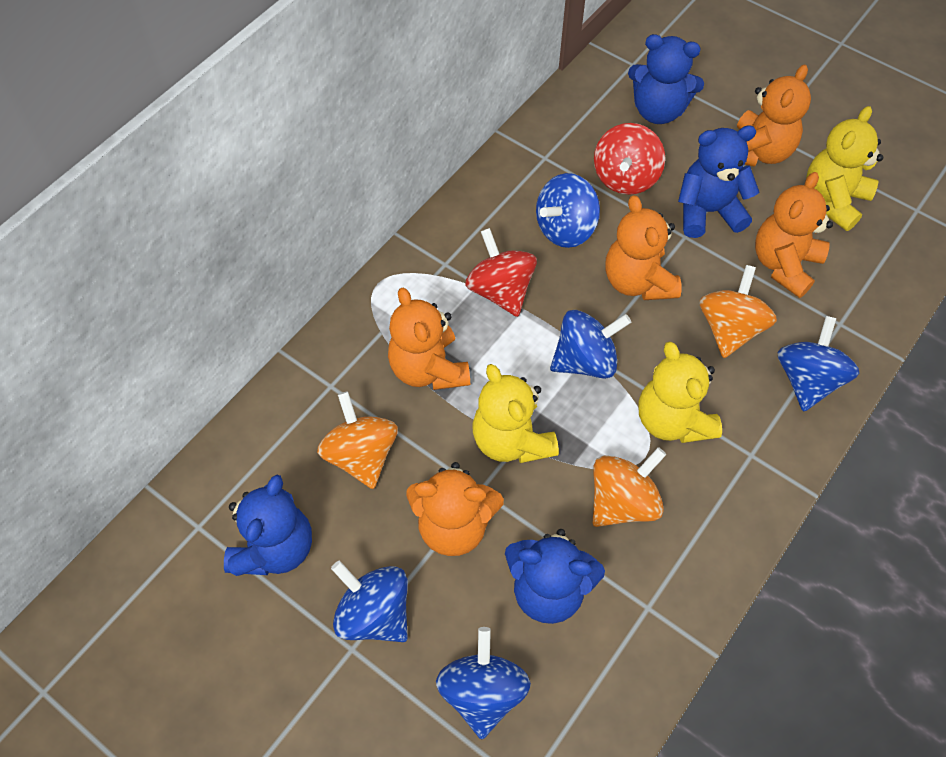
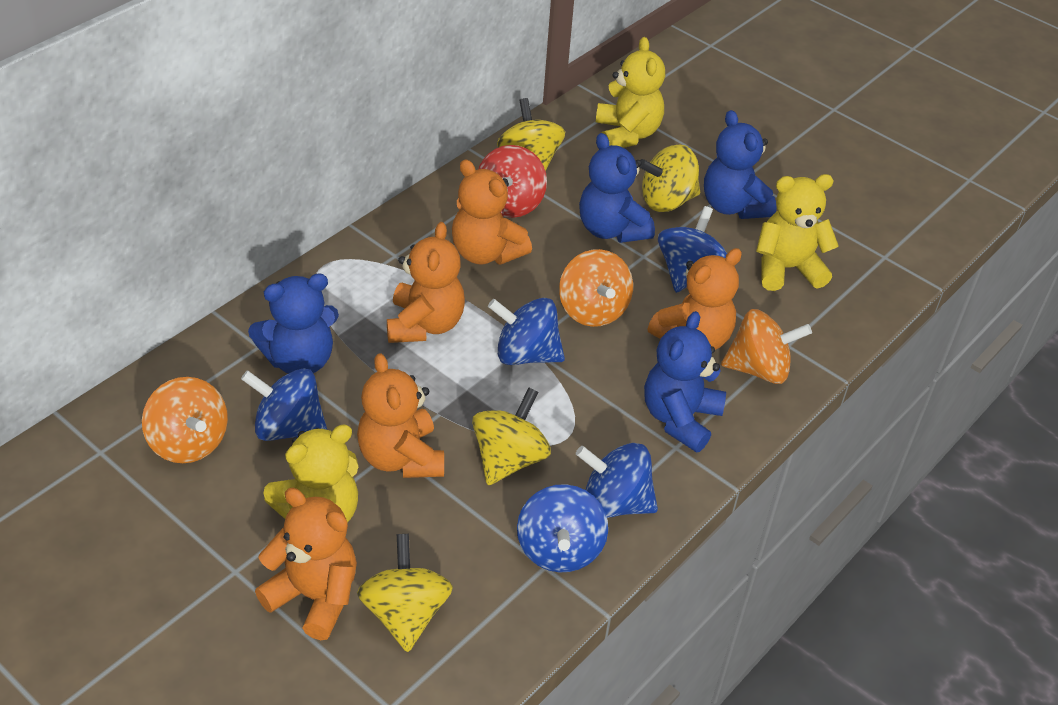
red spinning top: 2 -> 1
yellow spinning top: 0 -> 4

